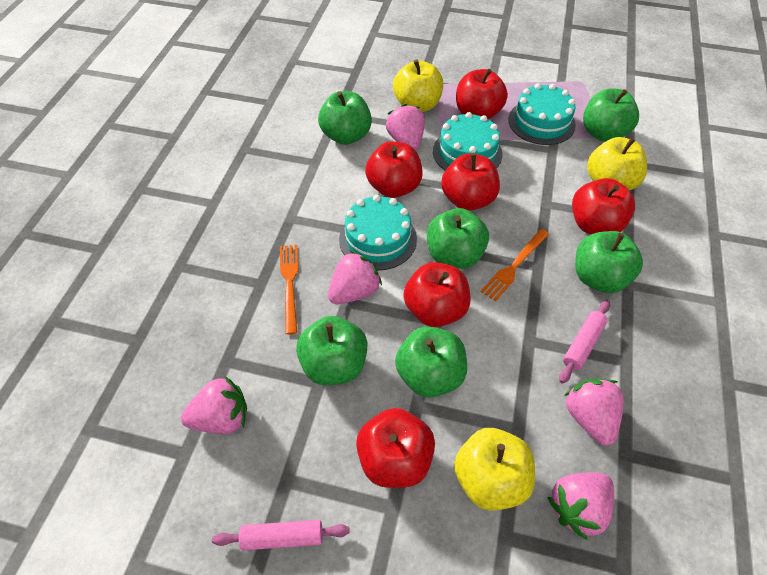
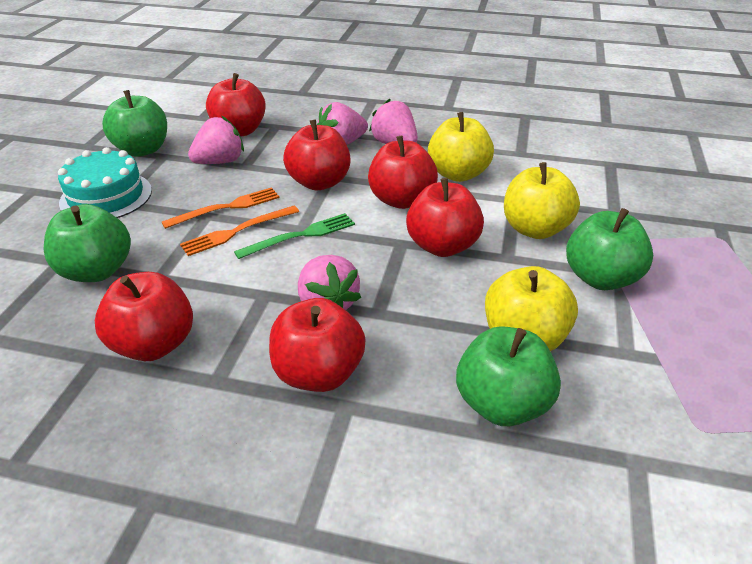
green apple: 6 -> 4
green fork: 0 -> 1
pink rolling pin: 2 -> 0
pink strawberry: 5 -> 4
turquoise cake: 3 -> 1

